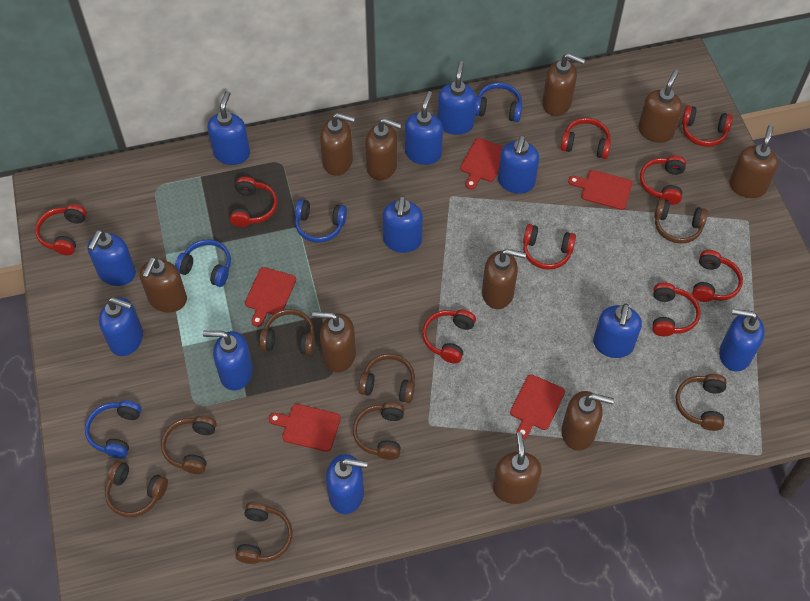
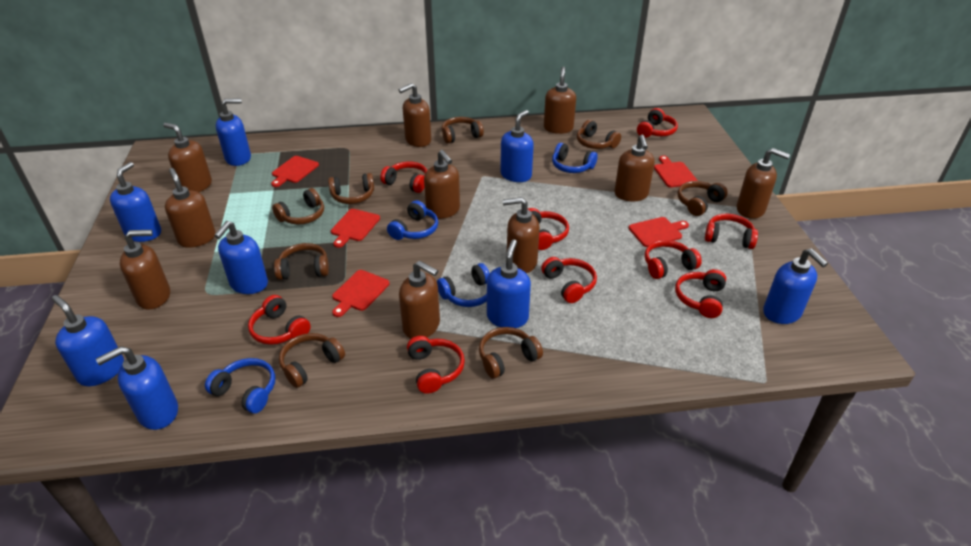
blue soap dispenser: 11 -> 8

